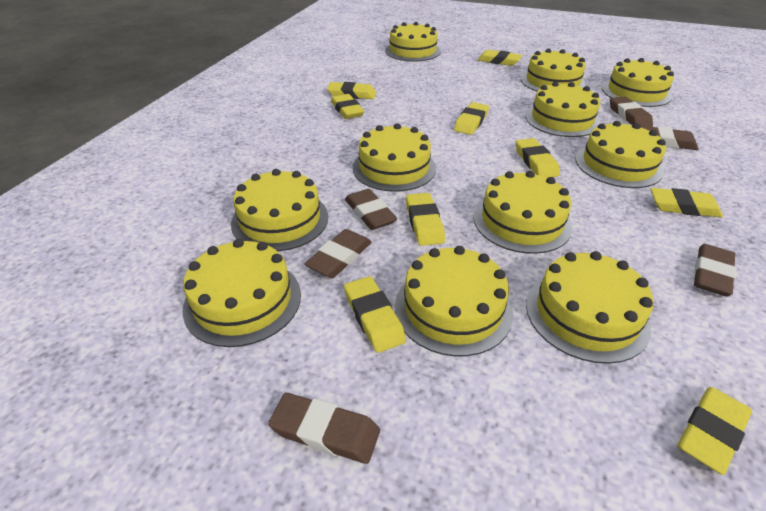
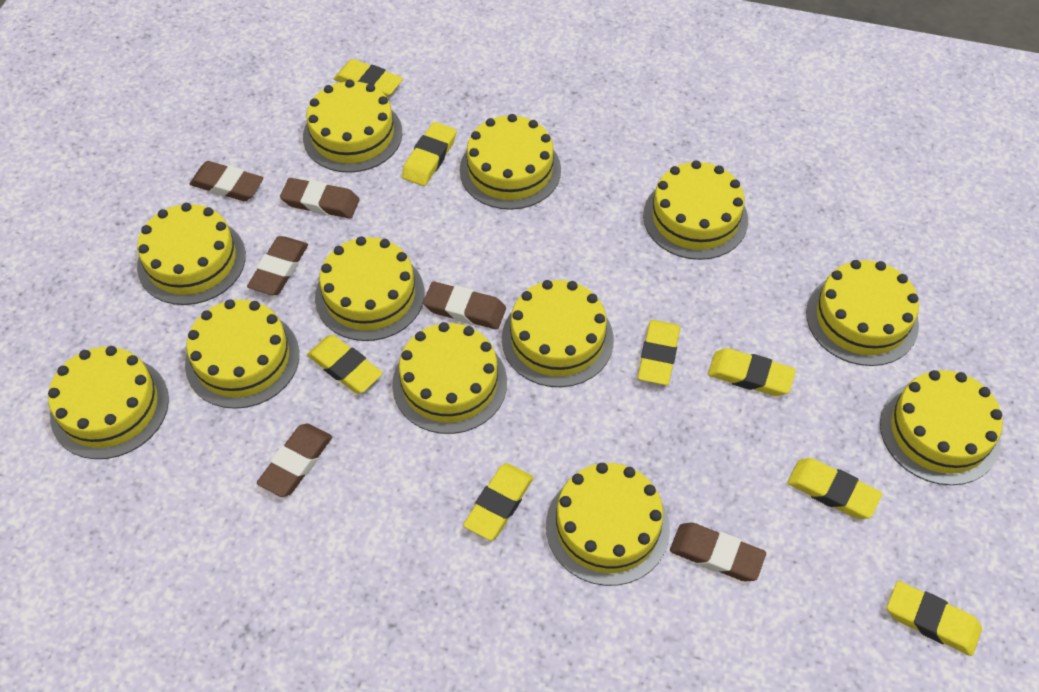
yellow cake: 11 -> 12
yellow eraser: 9 -> 8

